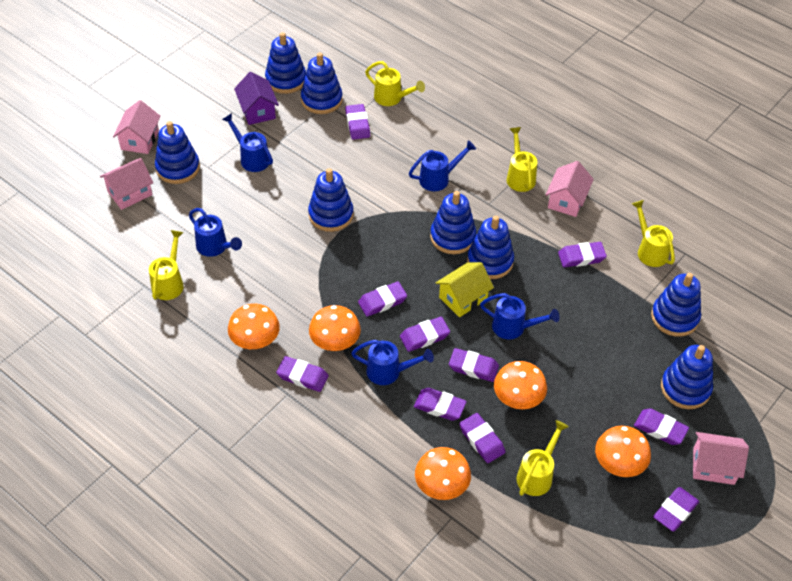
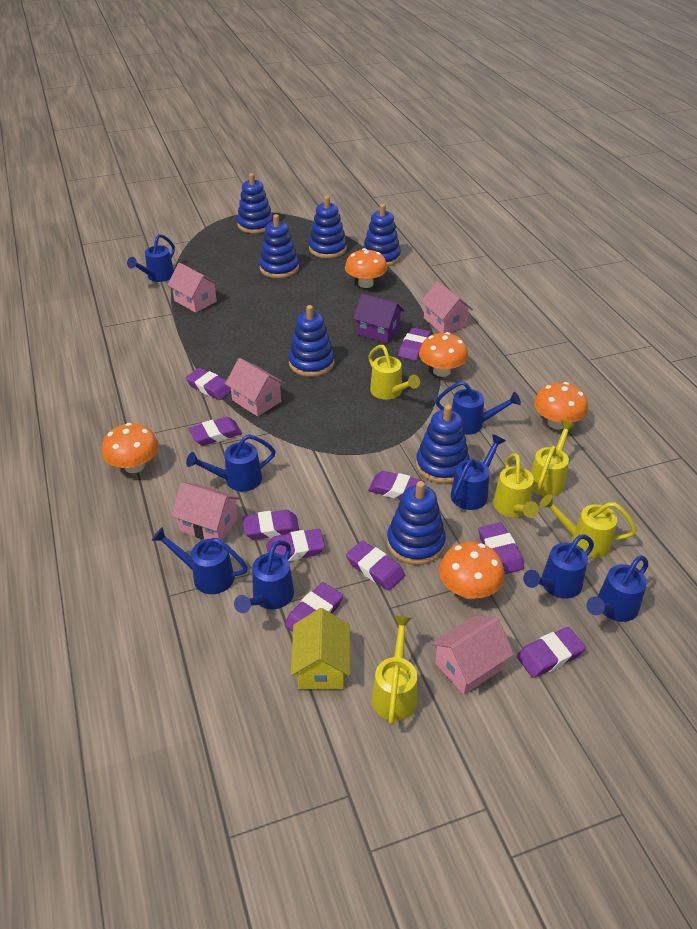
blue stacking toy: 8 -> 7
blue watering can: 5 -> 8
pink house: 4 -> 5

